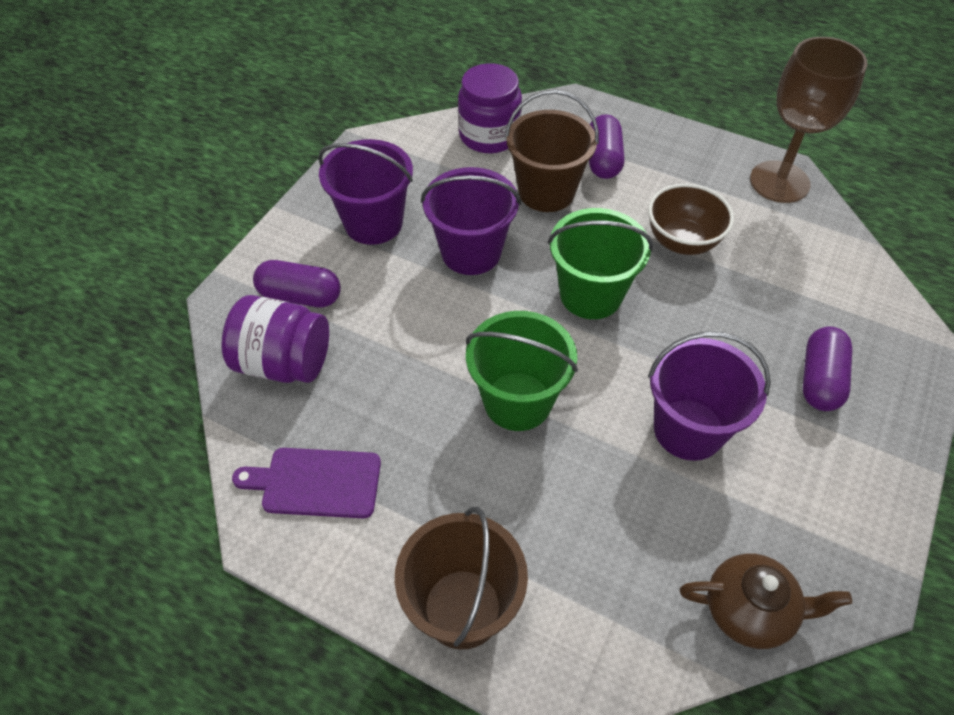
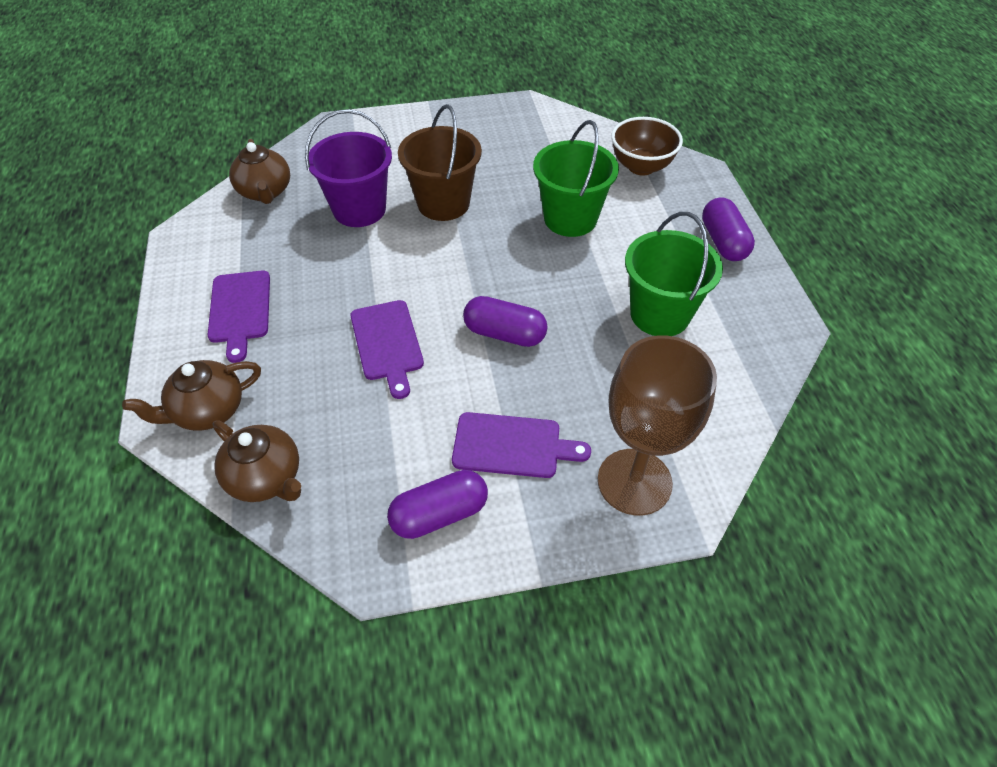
brown bucket: 2 -> 1
brown teapot: 1 -> 3
purple bucket: 3 -> 1
purple cutting board: 1 -> 3
purple jar: 2 -> 0

